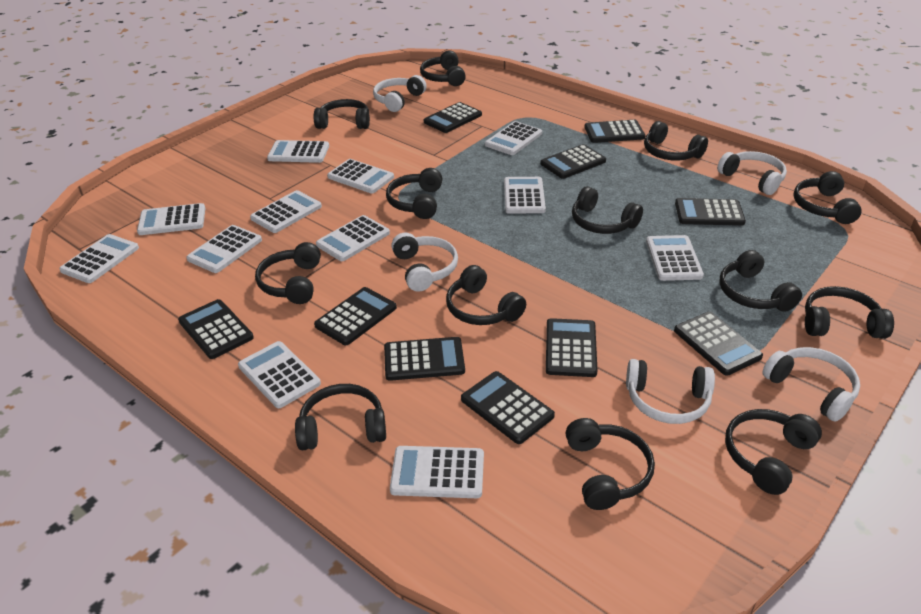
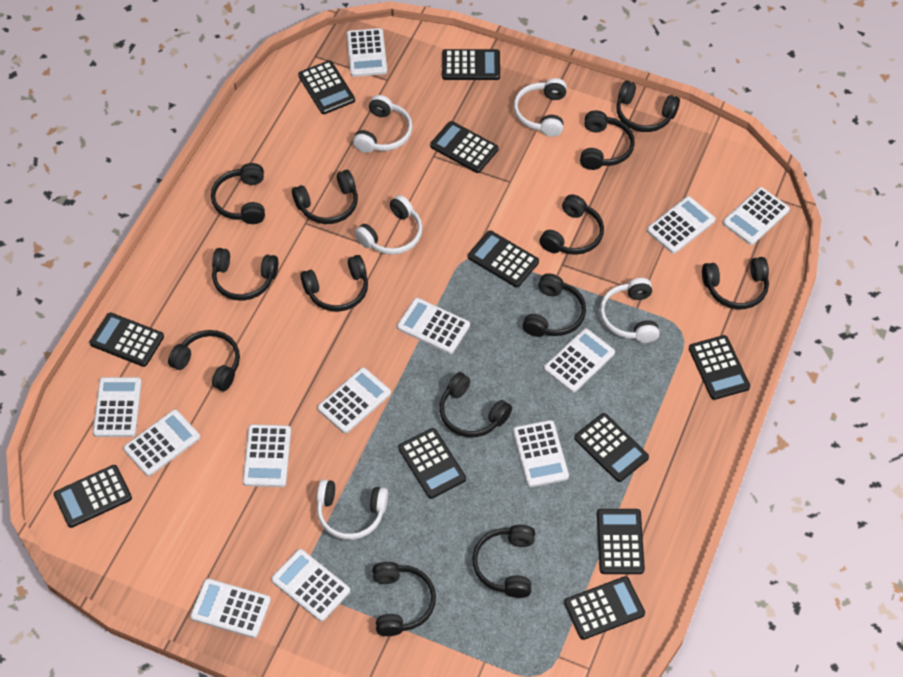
black calculator: 10 -> 11

